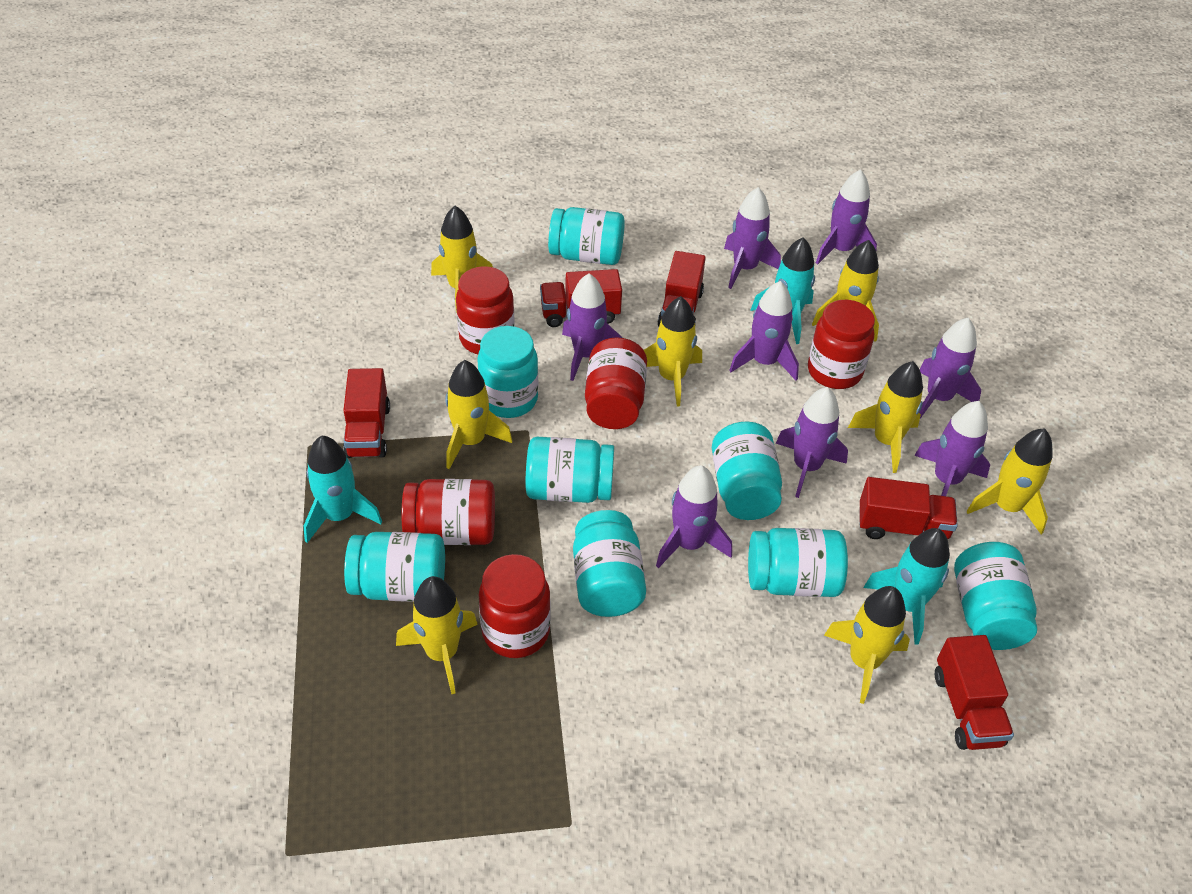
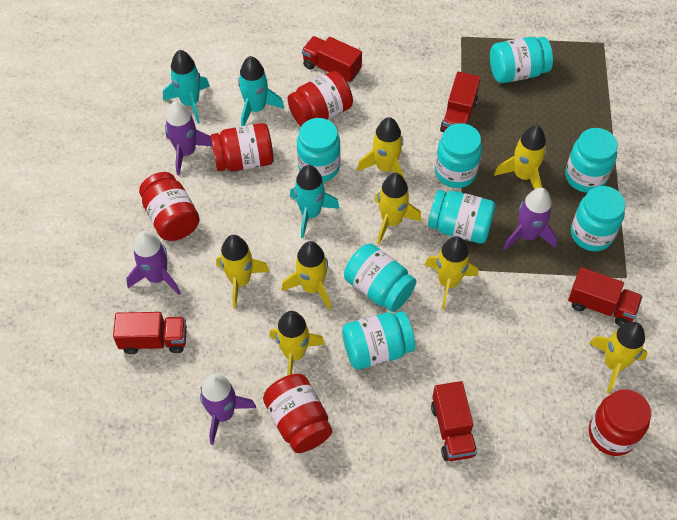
purple rocket: 8 -> 4

